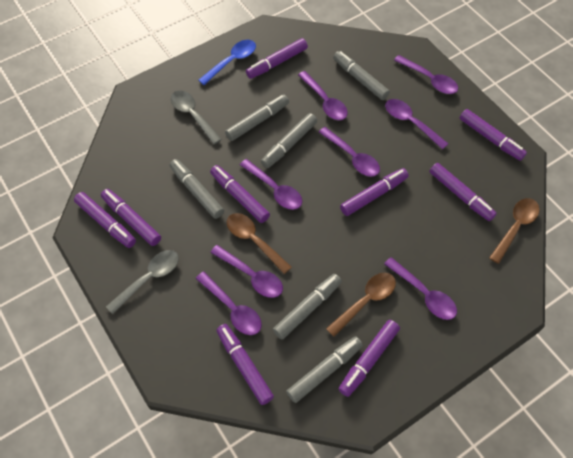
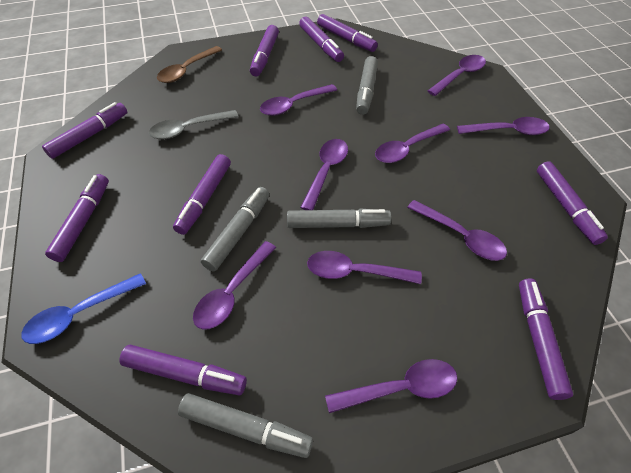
brown spoon: 3 -> 1
grey marker: 6 -> 4
grey spoon: 2 -> 1
purple spoon: 8 -> 9

